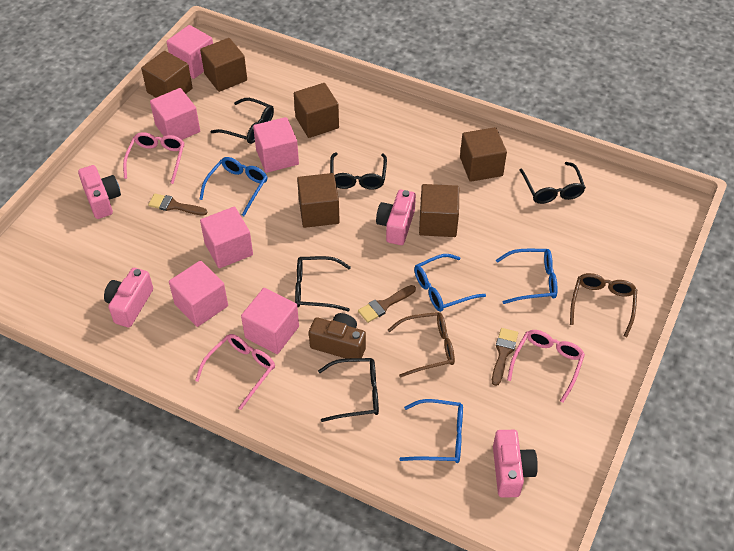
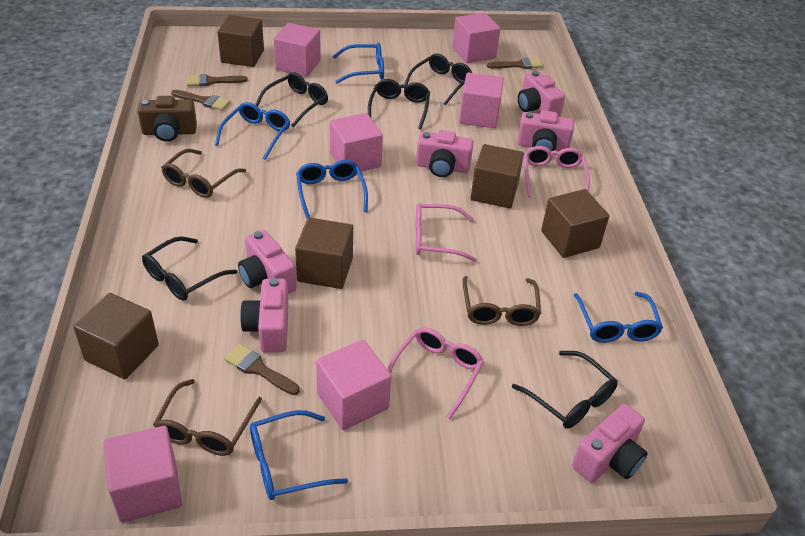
blue glasses: 4 -> 5
brown brush: 3 -> 4
brown cube: 6 -> 5
brown glasses: 2 -> 3
pink camera: 4 -> 6

